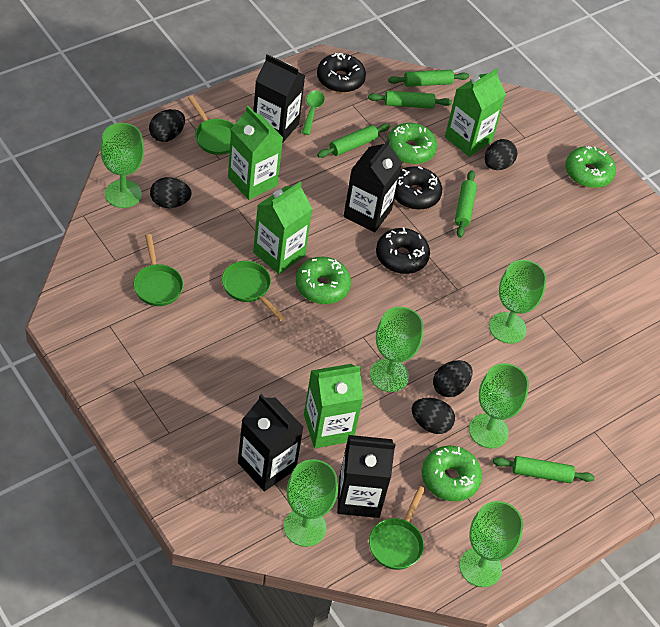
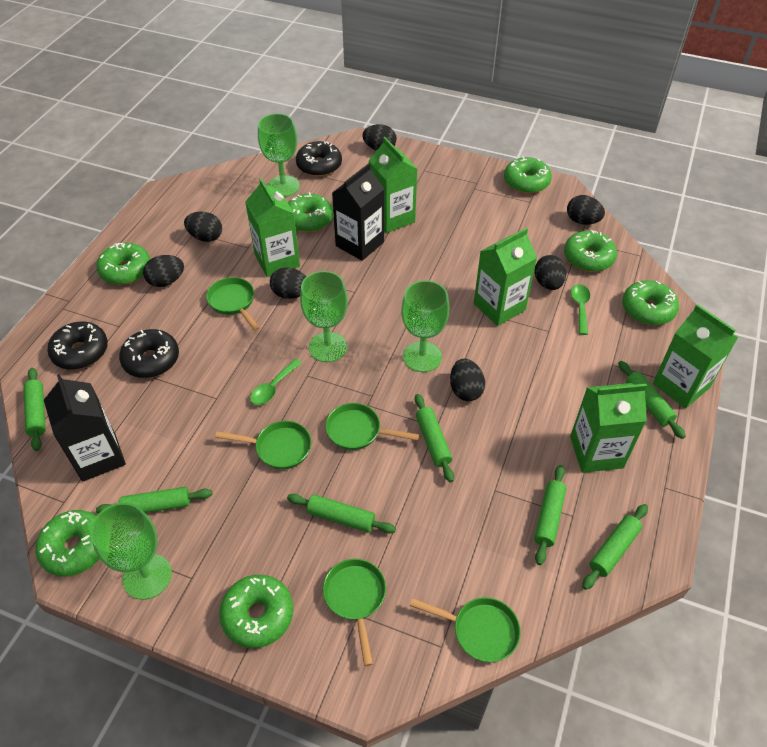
black carton: 4 -> 2
black egg: 5 -> 7
green carton: 4 -> 5
green donut: 4 -> 7
green goblet: 6 -> 4
green pan: 4 -> 5
green rolling pin: 5 -> 7
green spoon: 1 -> 2

